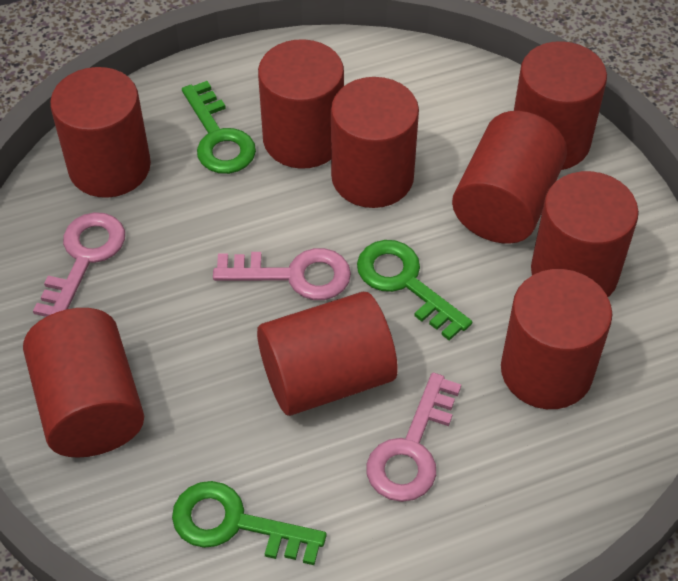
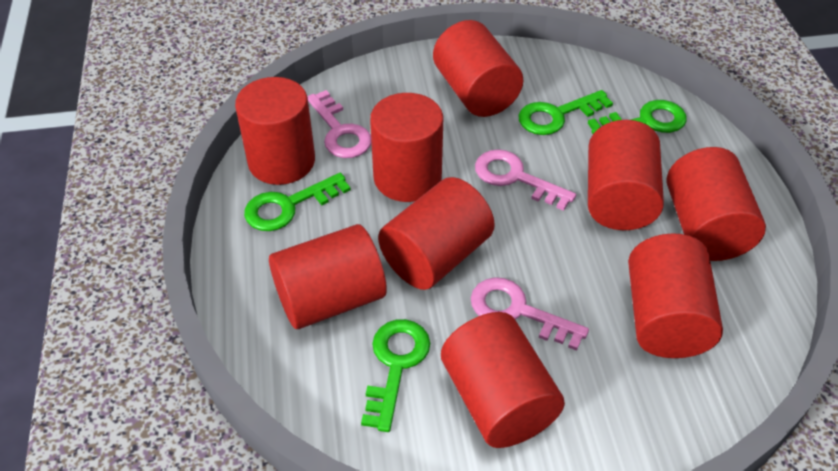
green key: 3 -> 4

